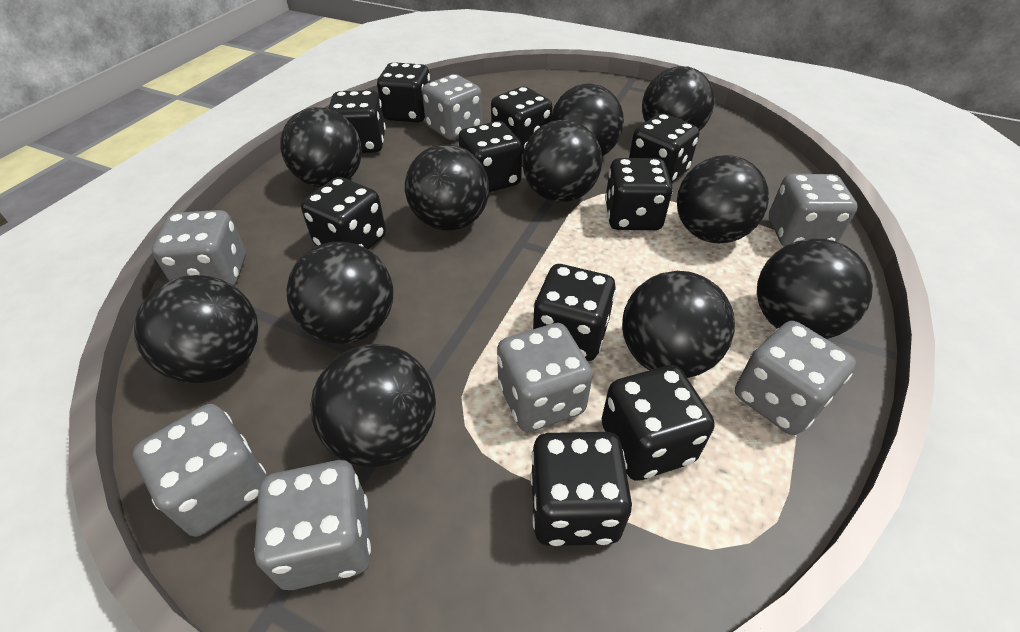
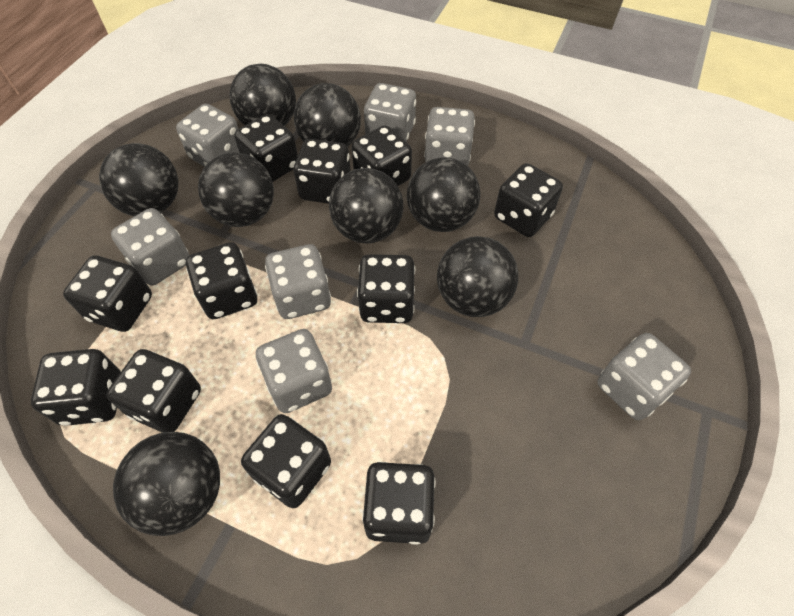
black ball: 11 -> 8
black dice: 10 -> 11

